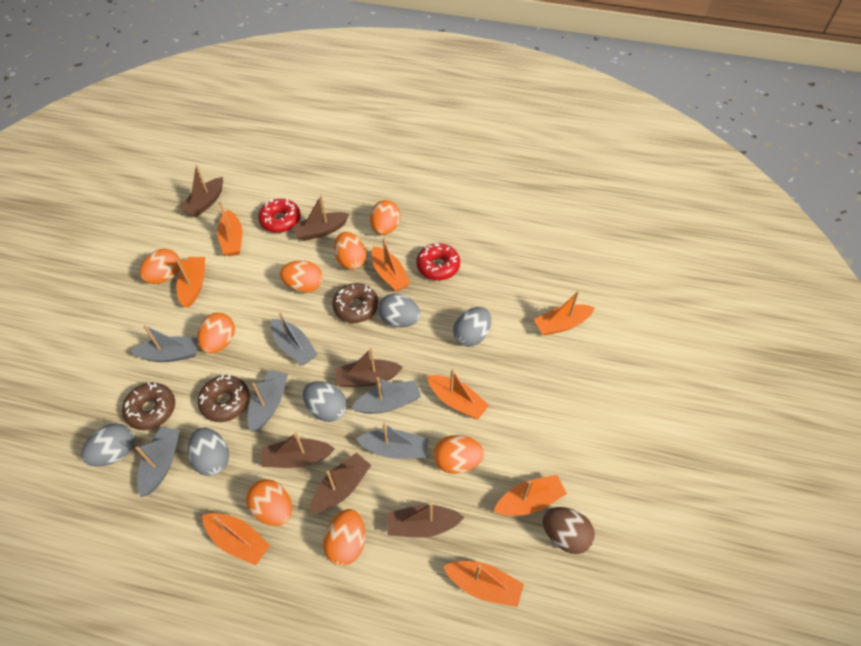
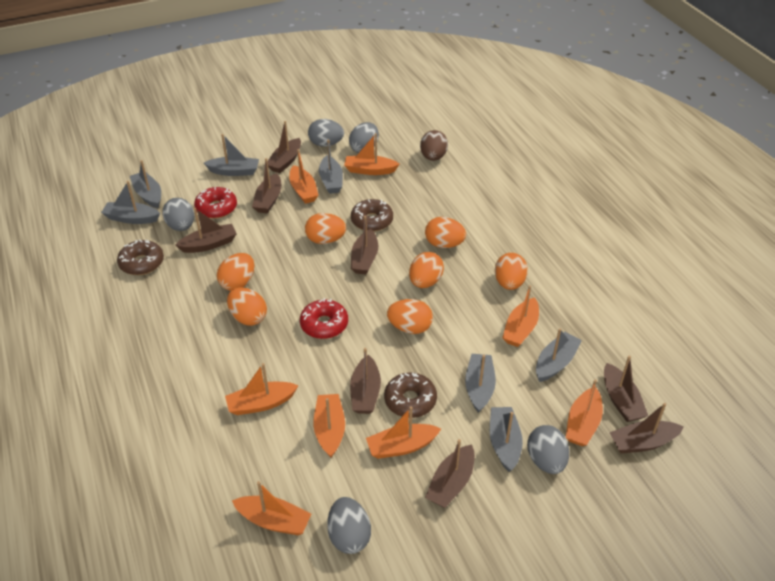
brown boat: 6 -> 8
grey boat: 6 -> 7
orange egg: 8 -> 7

